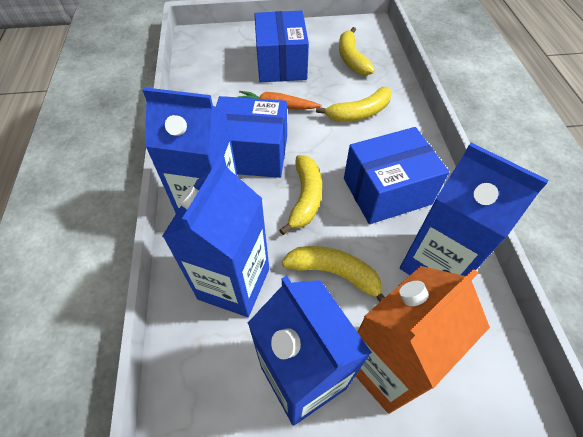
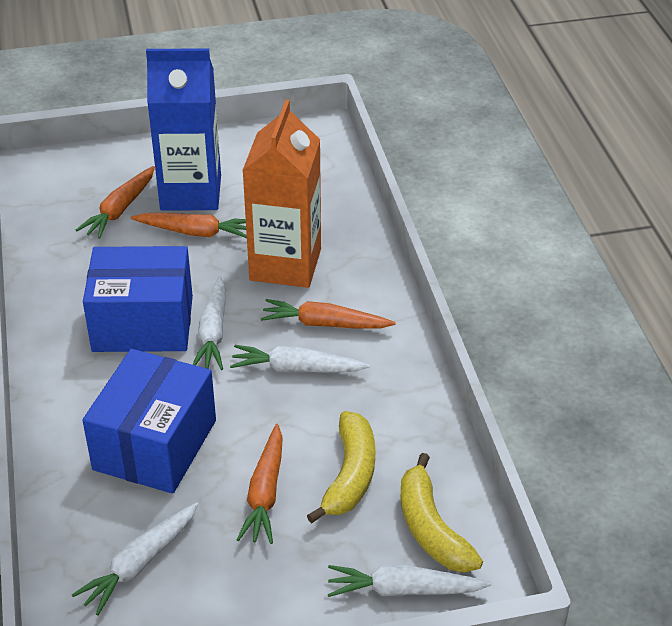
blue box: 3 -> 2
blue carton: 4 -> 1
orange carrot: 1 -> 4
white carrot: 0 -> 4
yellow banana: 4 -> 2

